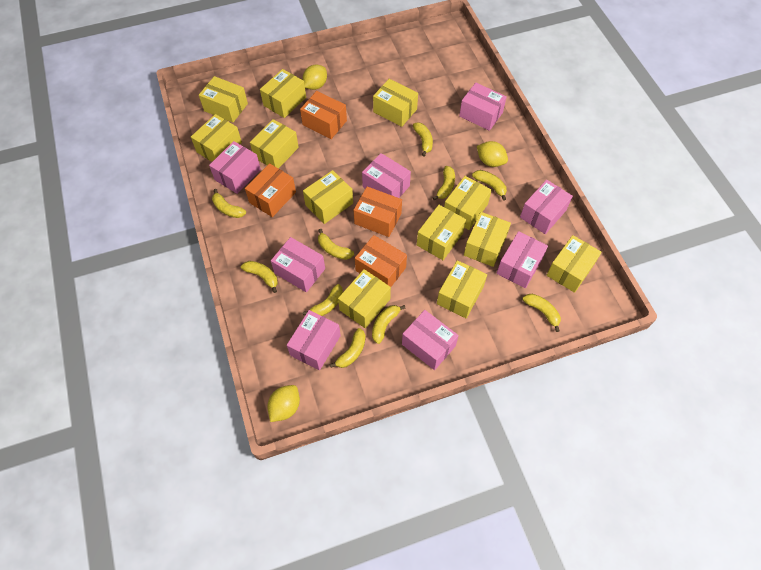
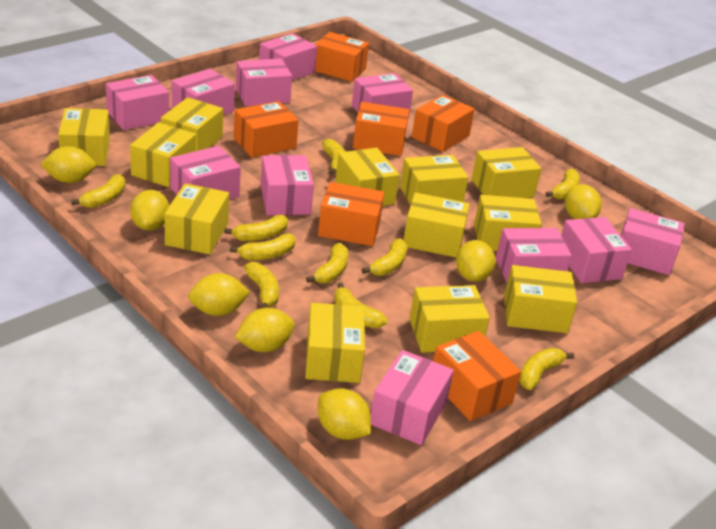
orange box: 4 -> 6
pink box: 8 -> 11
yellow lemon: 3 -> 7

